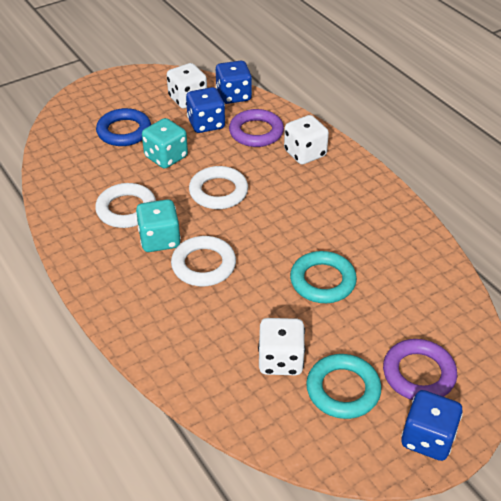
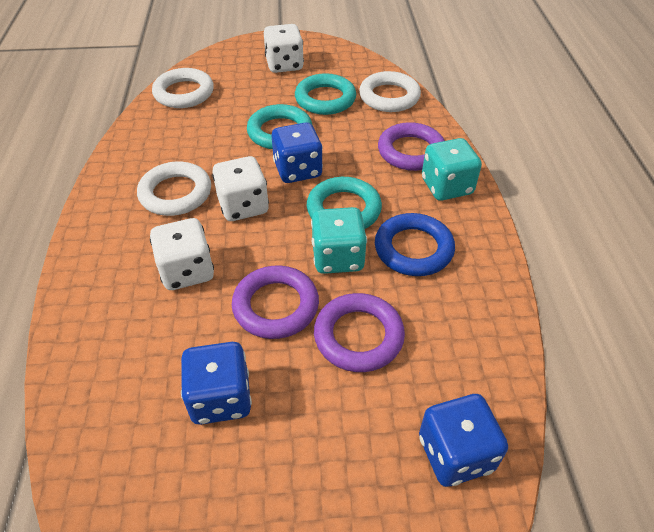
purple ring: 2 -> 3
turquoise ring: 2 -> 3

